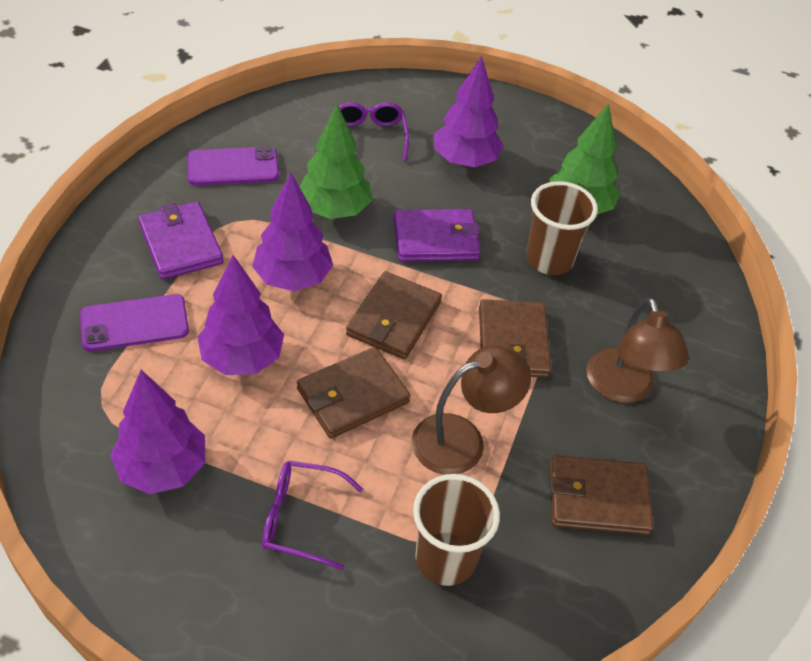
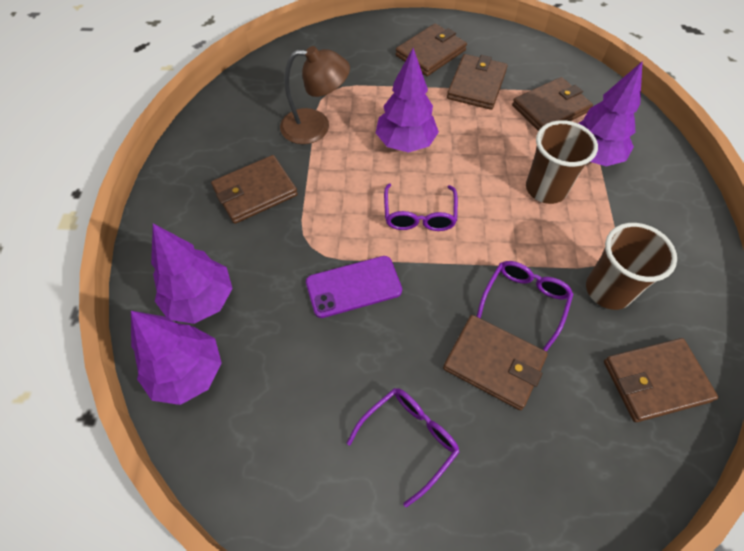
brown lamp: 2 -> 1
brown wallet: 4 -> 6
green tree: 2 -> 0
purple glasses: 2 -> 3
purple phone: 2 -> 1
purple wallet: 2 -> 0

